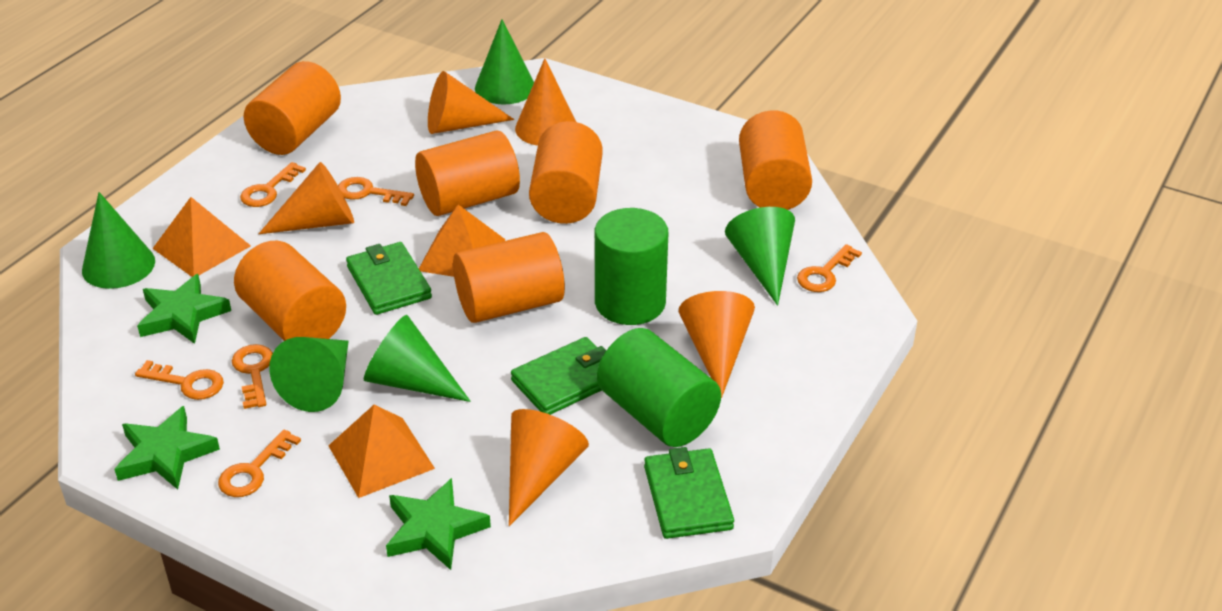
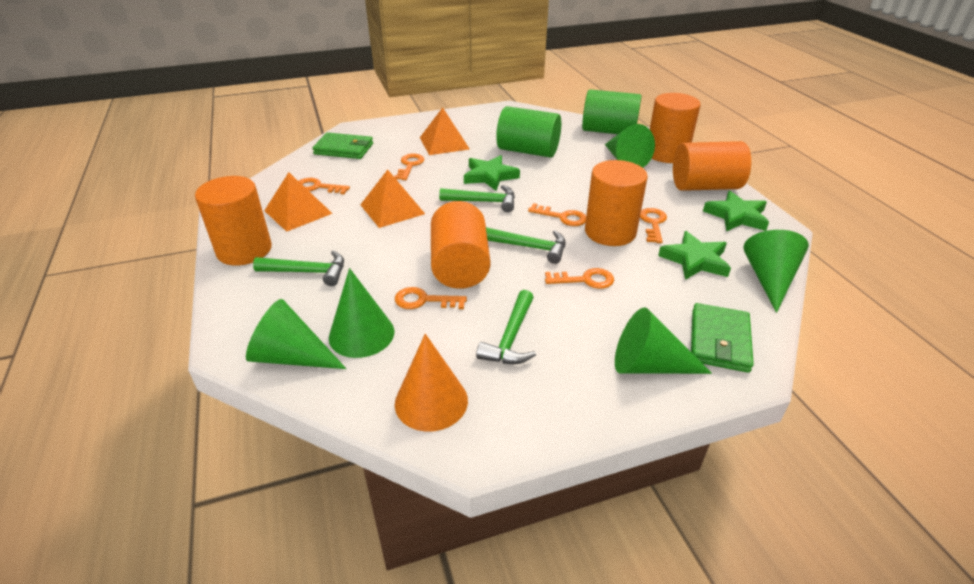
green hammer: 0 -> 4
green wallet: 3 -> 2
orange cone: 5 -> 1
orange cylinder: 6 -> 5

